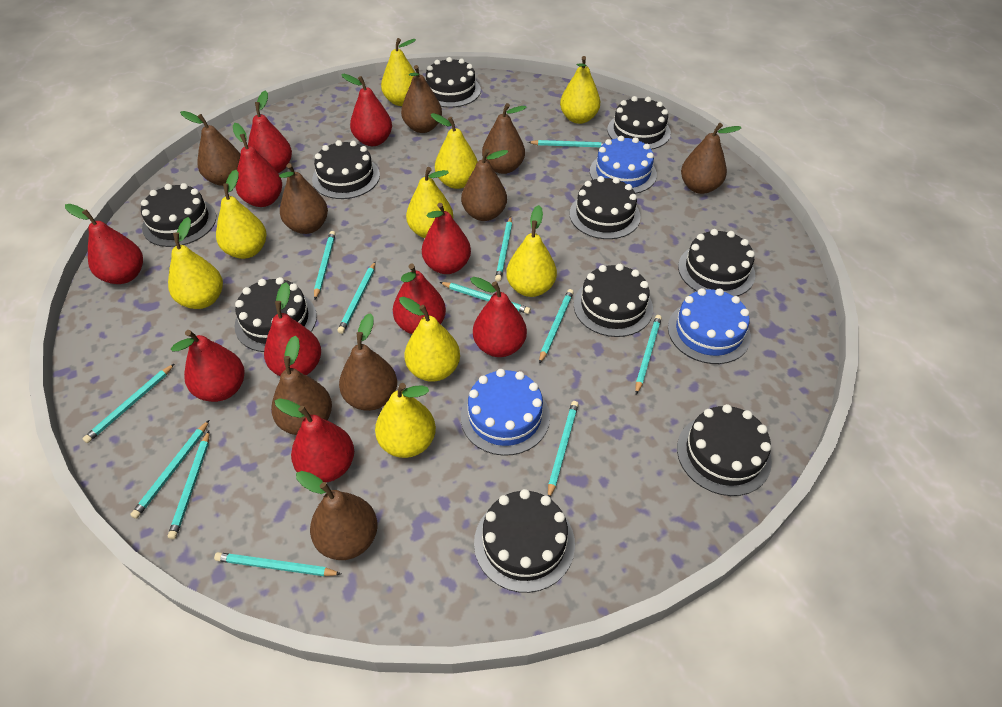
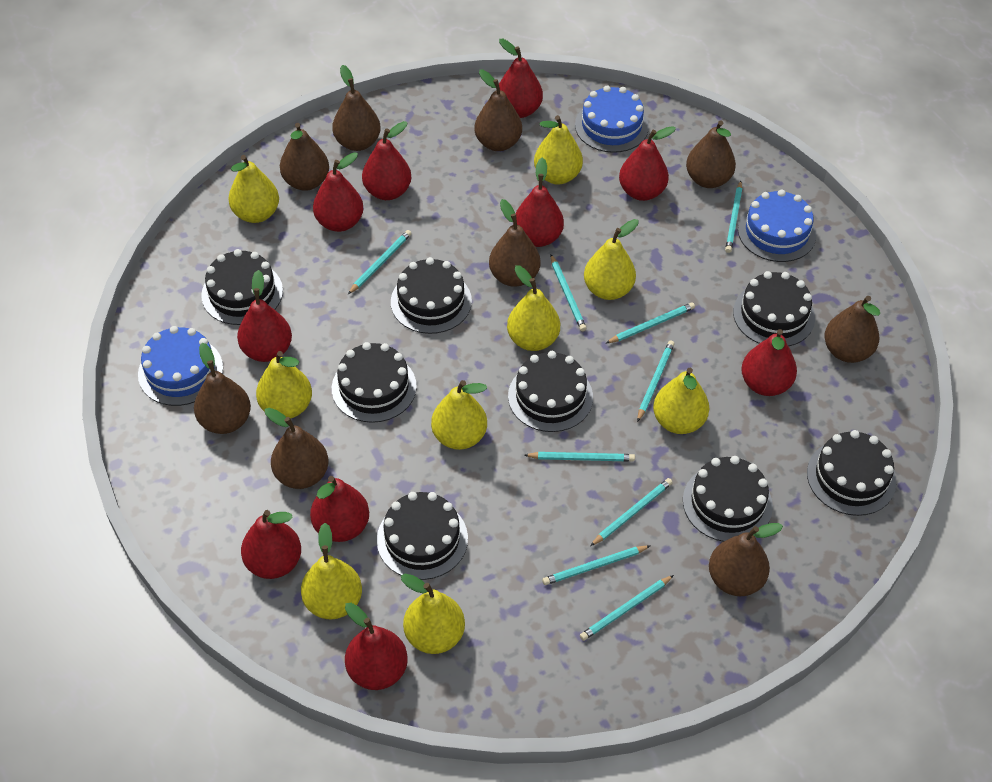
black cake: 10 -> 8
turquoise pencil: 12 -> 9

